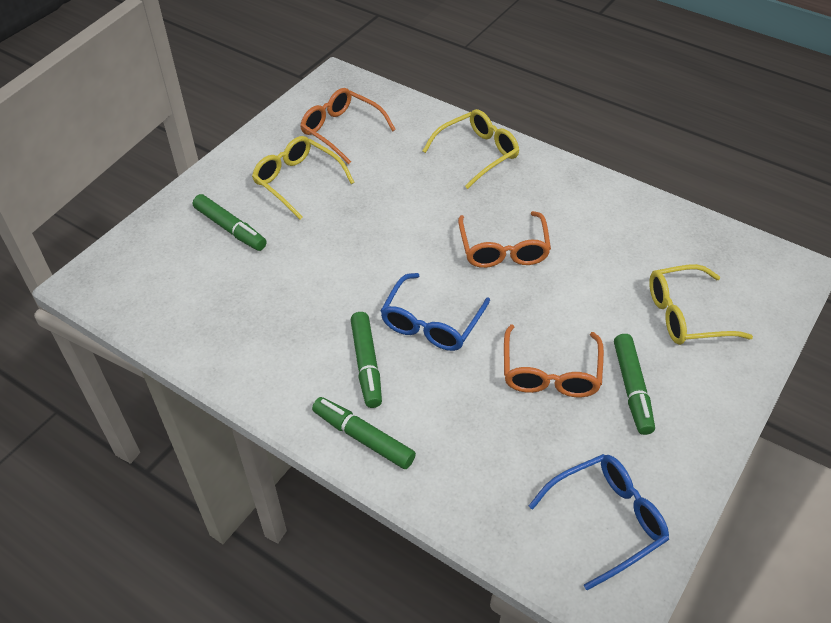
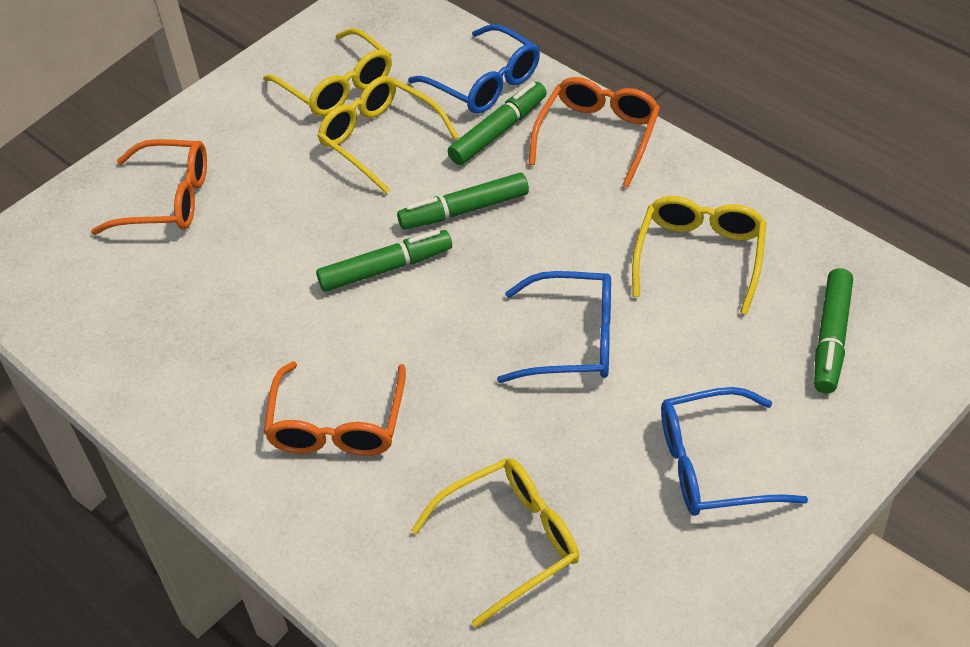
blue glasses: 2 -> 3
yellow glasses: 3 -> 4

